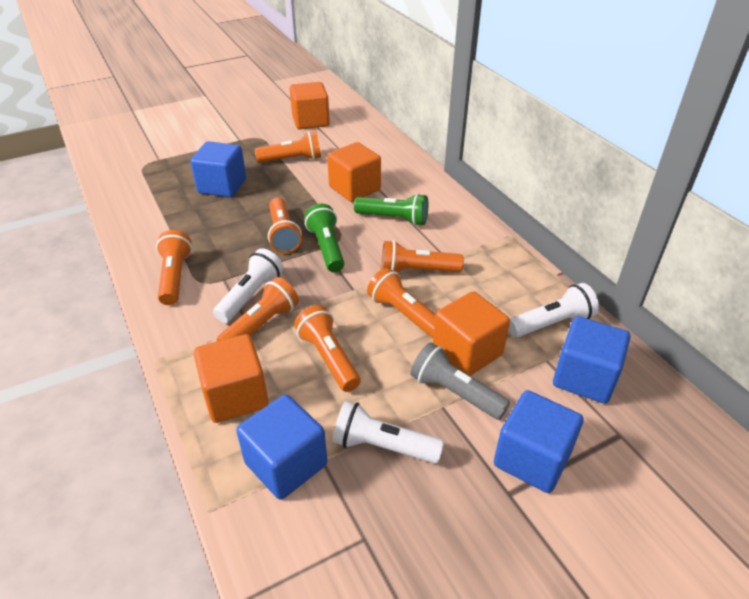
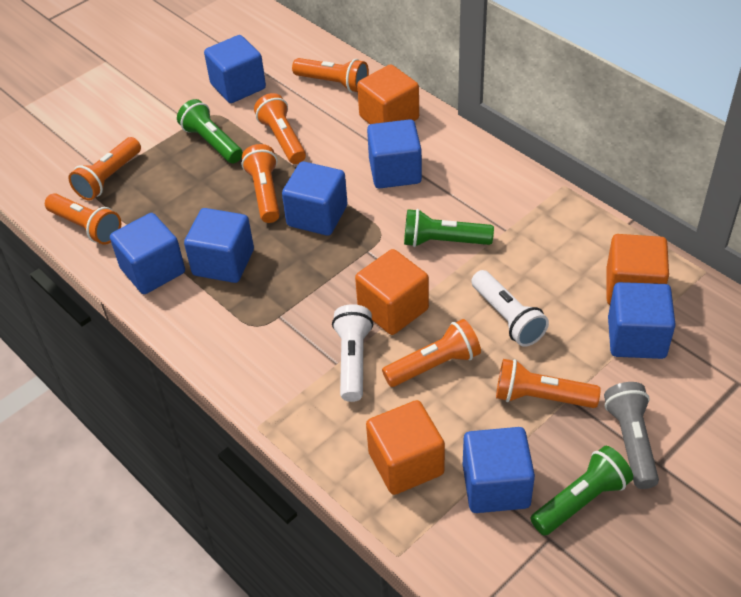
blue cube: 4 -> 7
green flashlight: 2 -> 3
white flashlight: 3 -> 2

